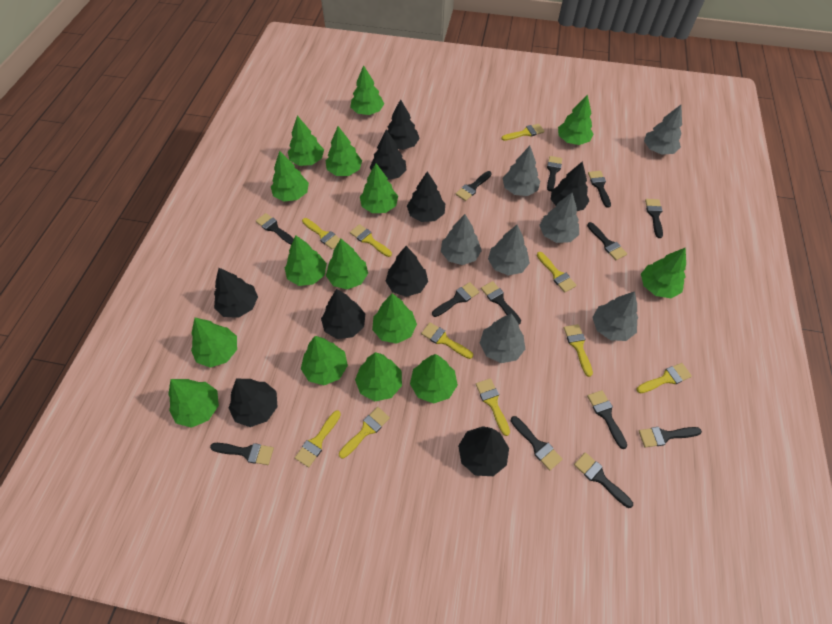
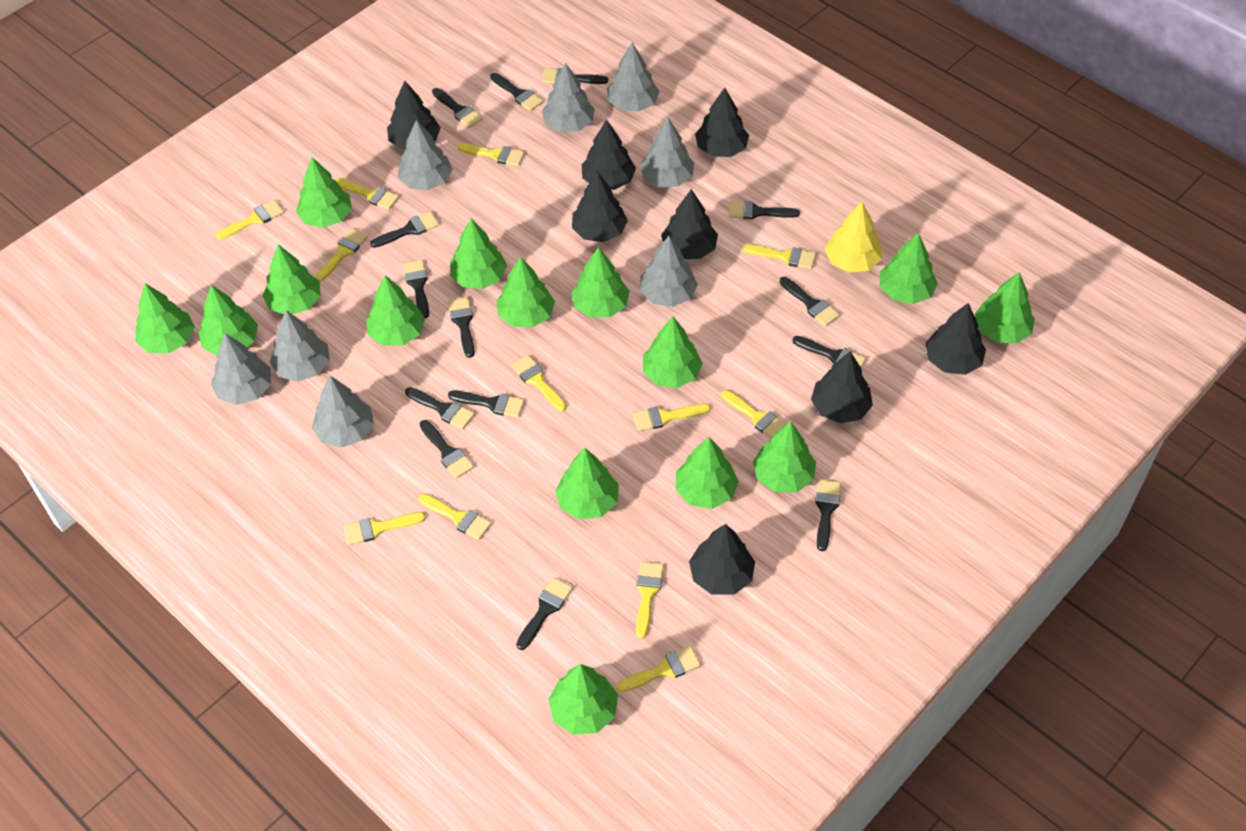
black brush: 13 -> 14
black tree: 9 -> 8
grey tree: 7 -> 8
yellow brush: 10 -> 12
yellow tree: 0 -> 1

